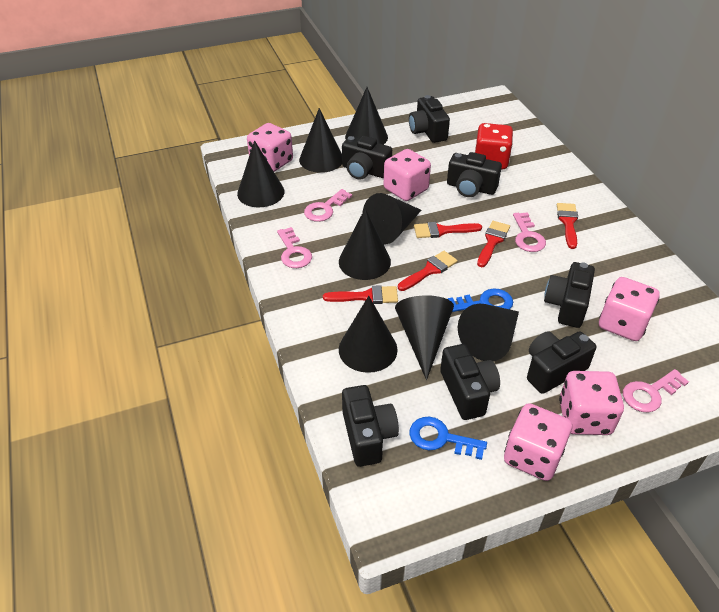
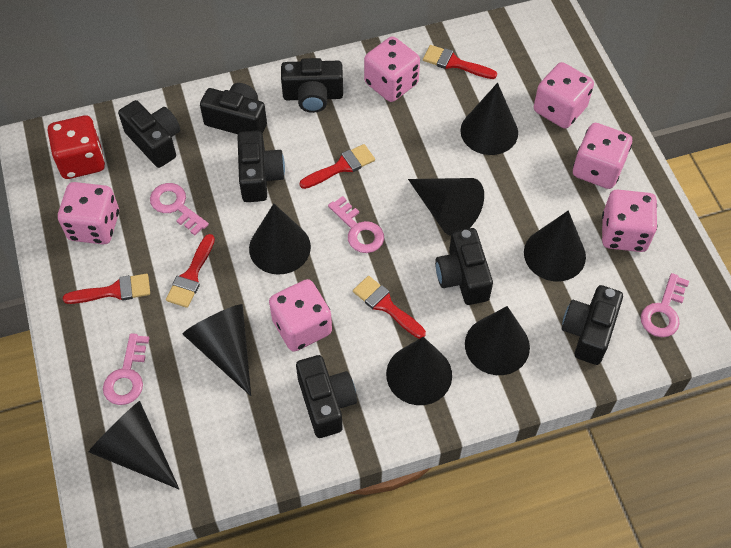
blue key: 2 -> 0
pink dice: 5 -> 6

